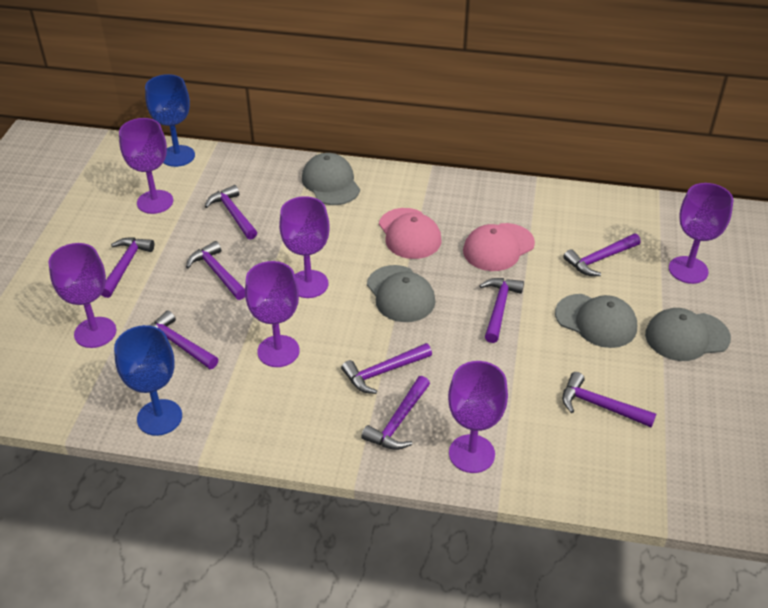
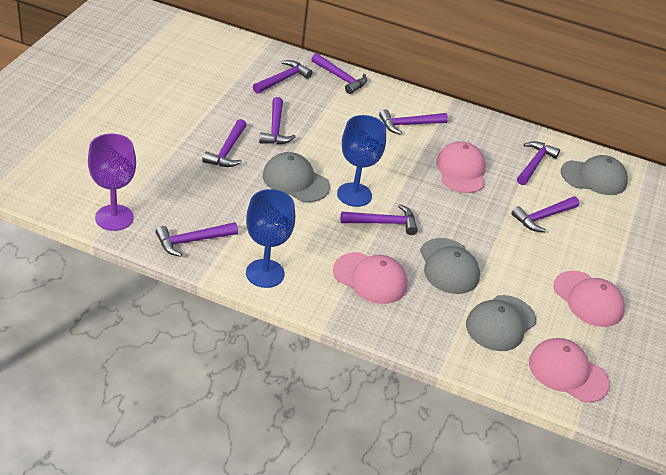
pink cap: 2 -> 4
purple goblet: 6 -> 1

